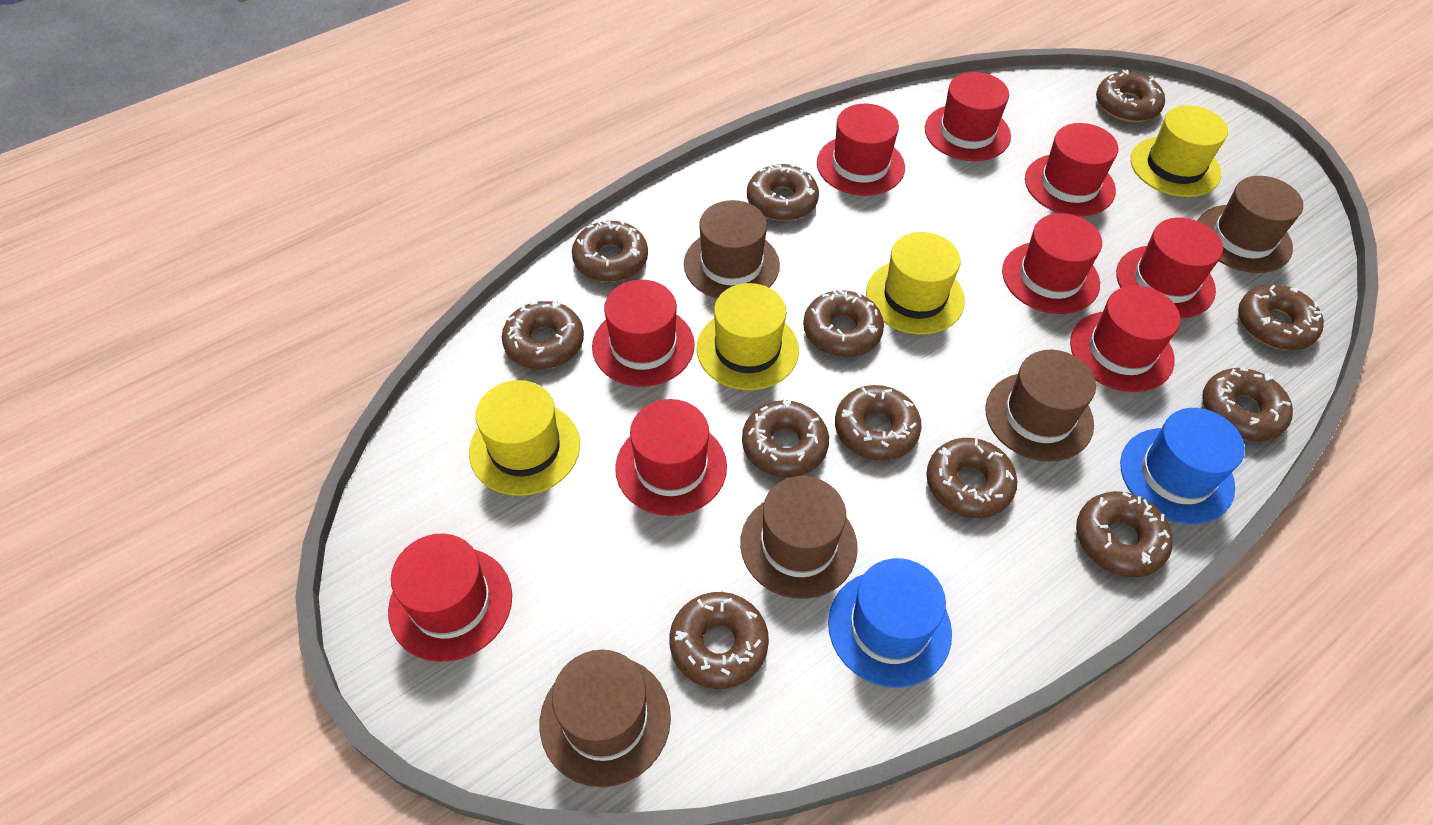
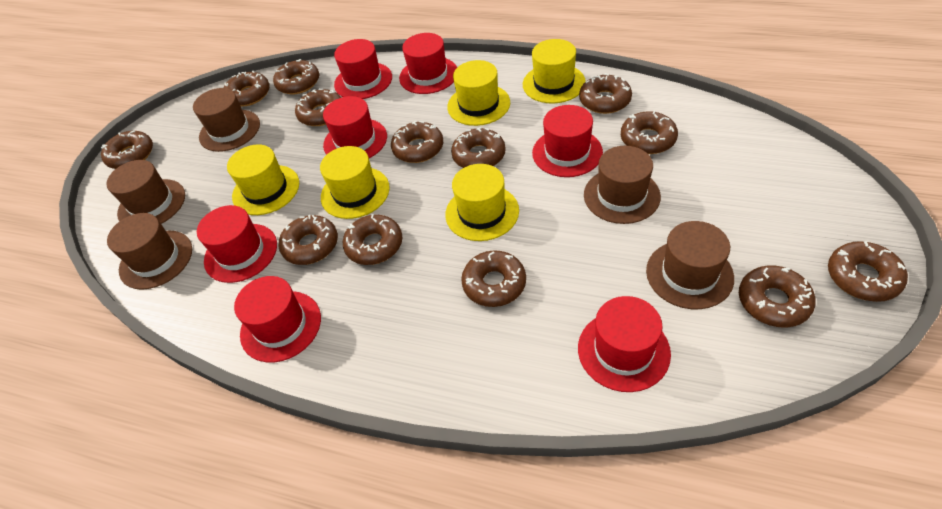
blue hat: 2 -> 0
brown donut: 12 -> 13
red hat: 9 -> 7
yellow hat: 4 -> 5

